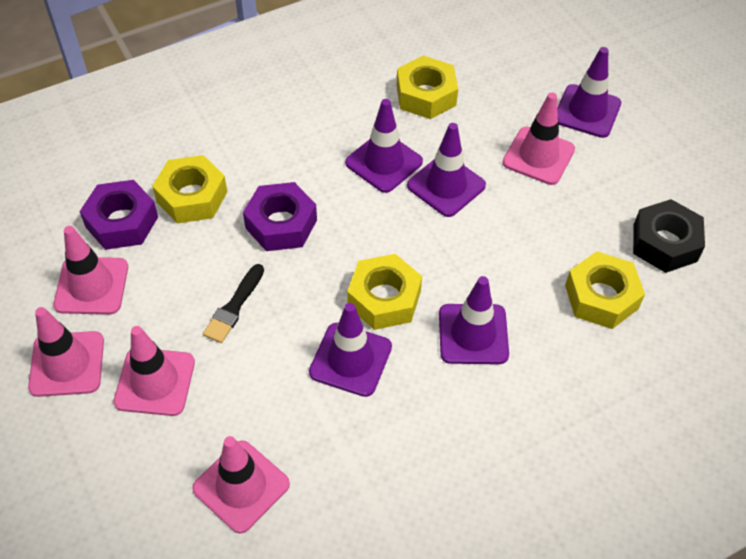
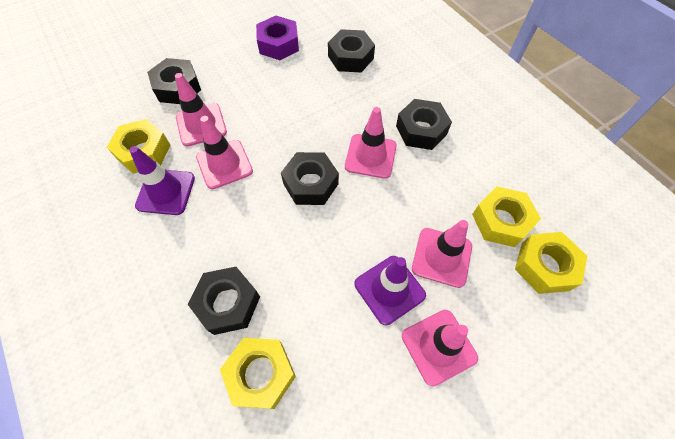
black brush: 1 -> 0
black nut: 1 -> 5
purple nut: 2 -> 1
purple traffic cone: 5 -> 2

